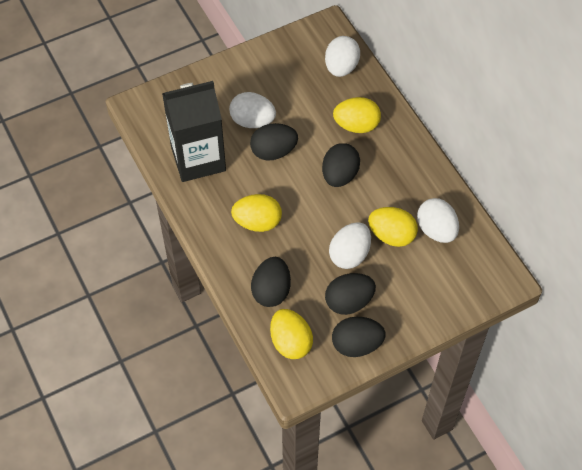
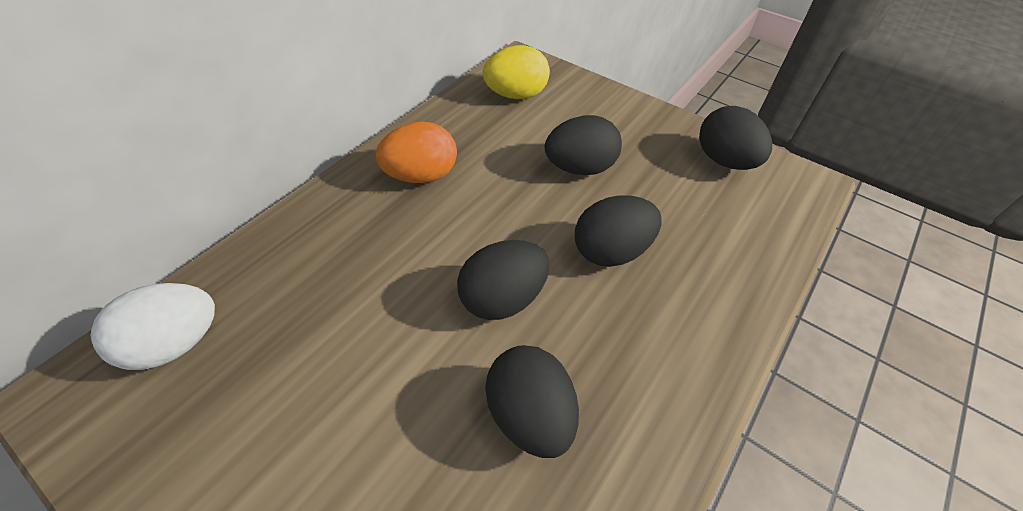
black carton: 1 -> 0
orange egg: 0 -> 1
white egg: 4 -> 1
yellow egg: 4 -> 1

